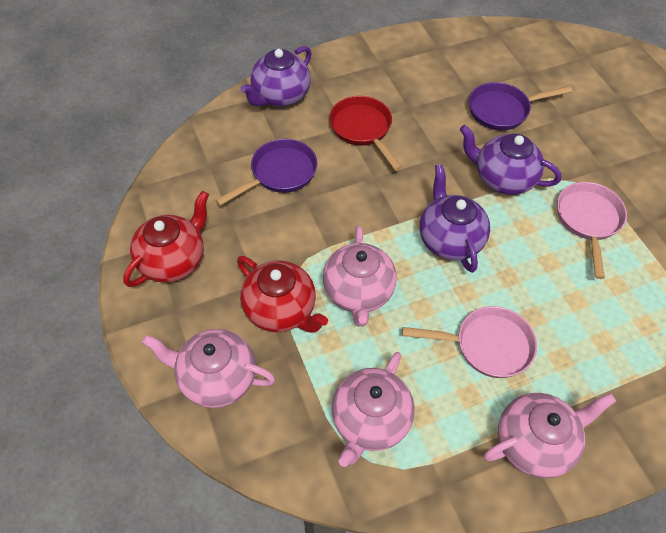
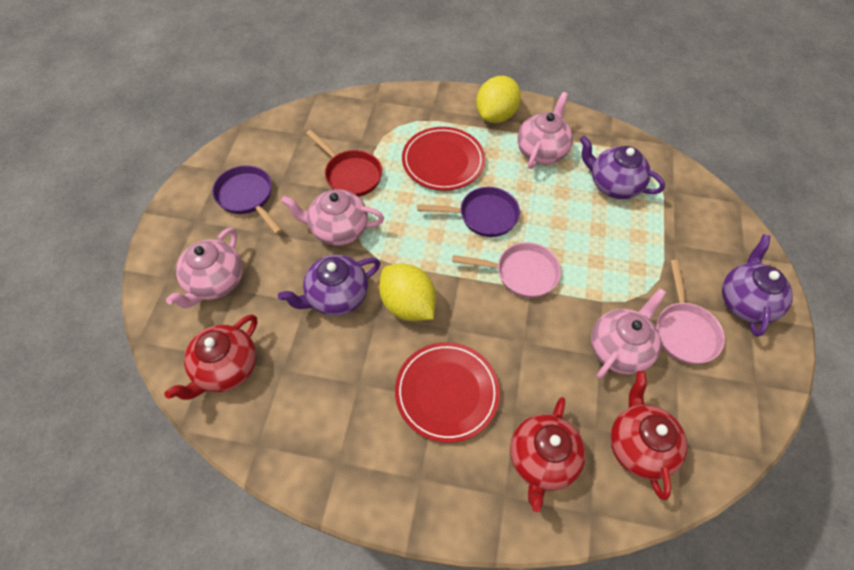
red plate: 0 -> 2
red teapot: 2 -> 3
yellow lemon: 0 -> 2

